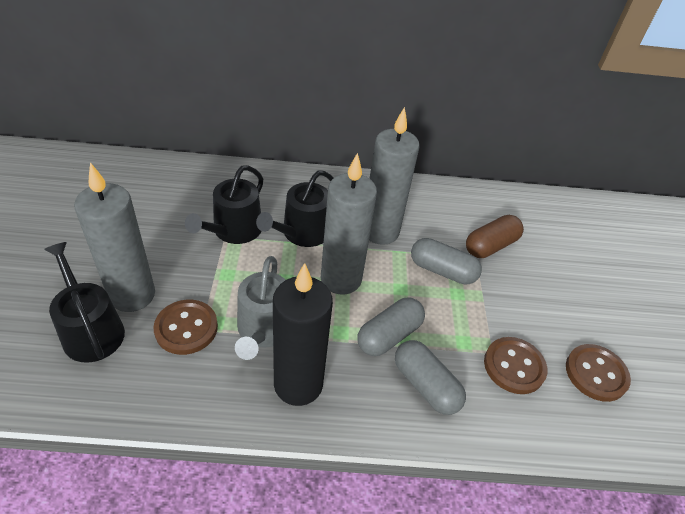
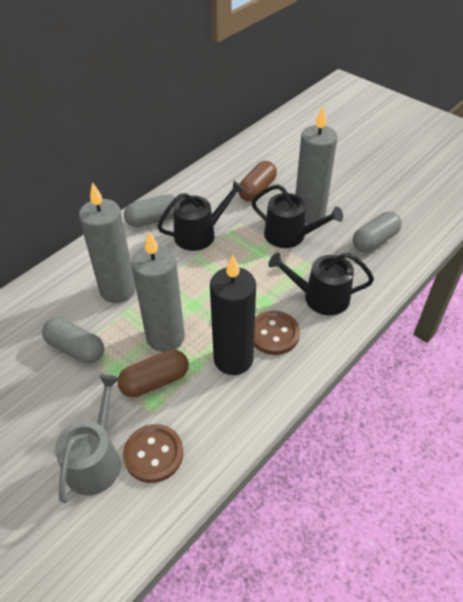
brown button: 3 -> 2
brown capsule: 1 -> 2

